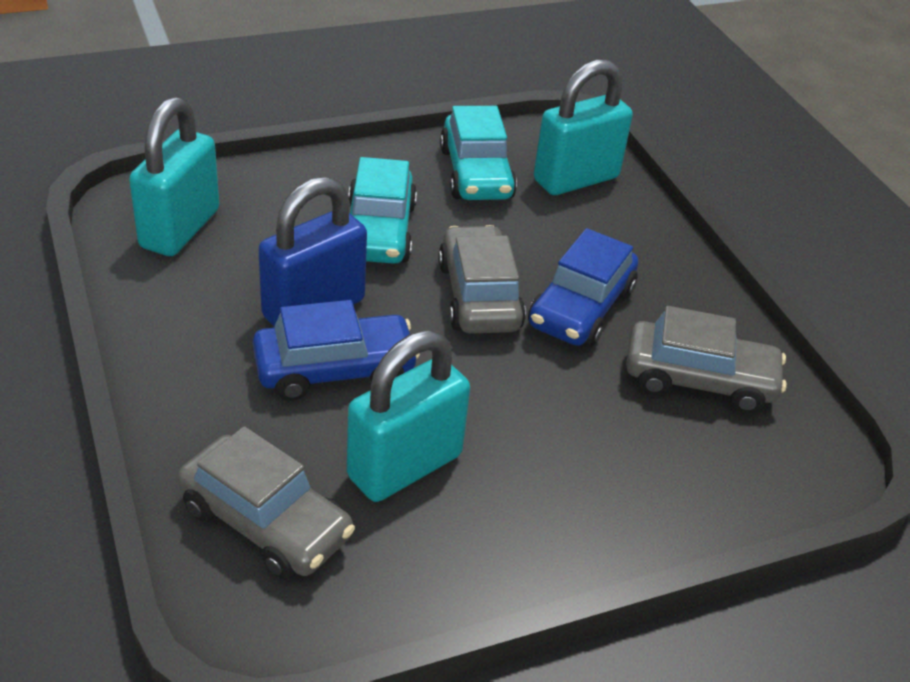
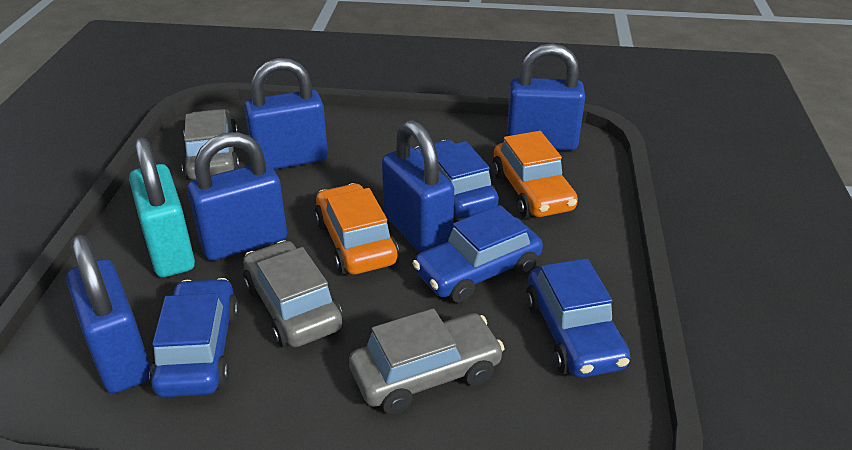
blue car: 2 -> 4
blue padlock: 1 -> 5
orange car: 0 -> 2
turquoise car: 2 -> 0
turquoise padlock: 3 -> 1

